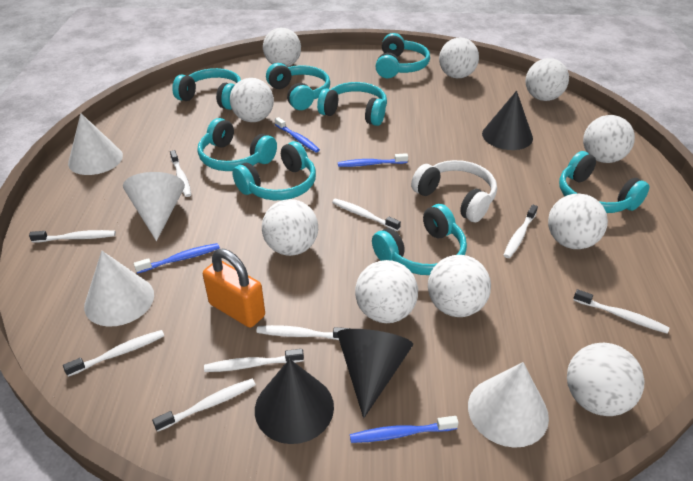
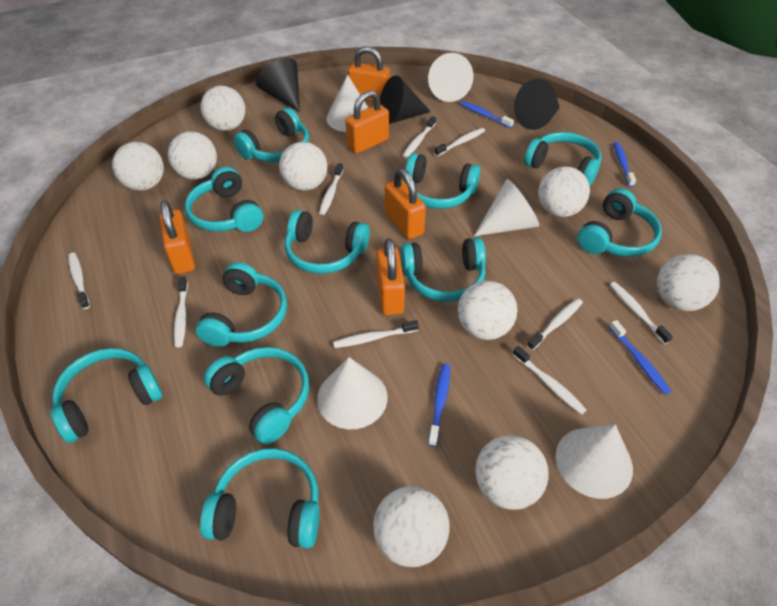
orange padlock: 1 -> 5
turquoise headphones: 8 -> 11
white ball: 10 -> 9
white cone: 4 -> 5
white headphones: 1 -> 0

